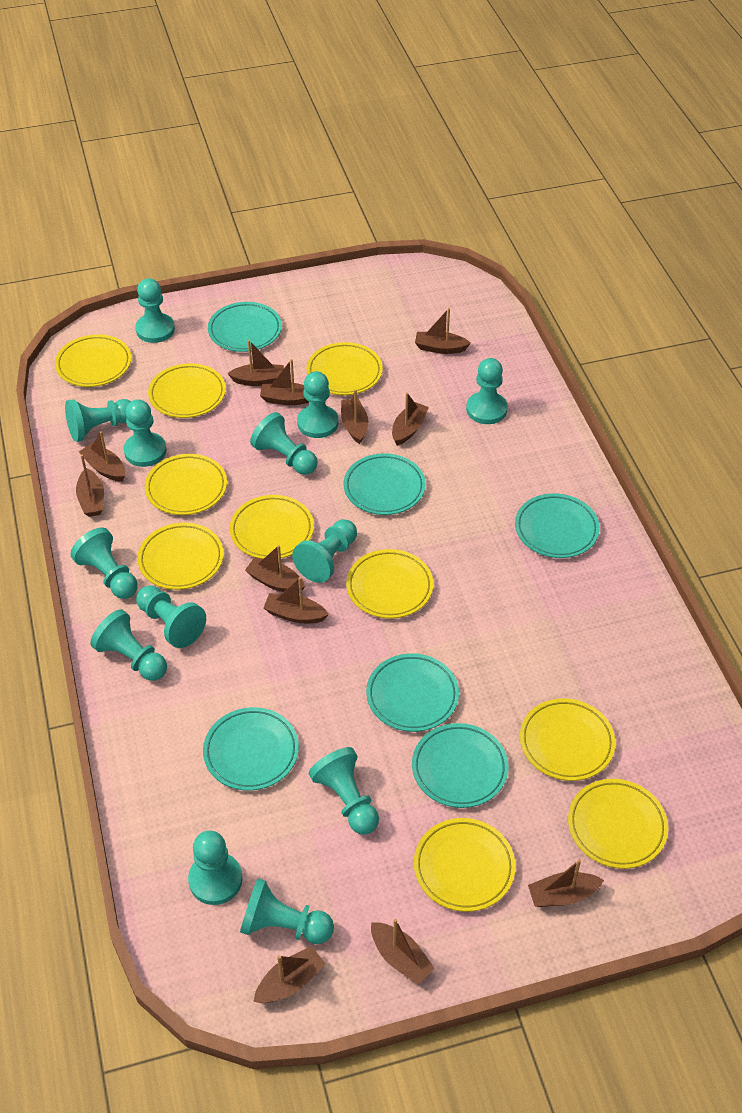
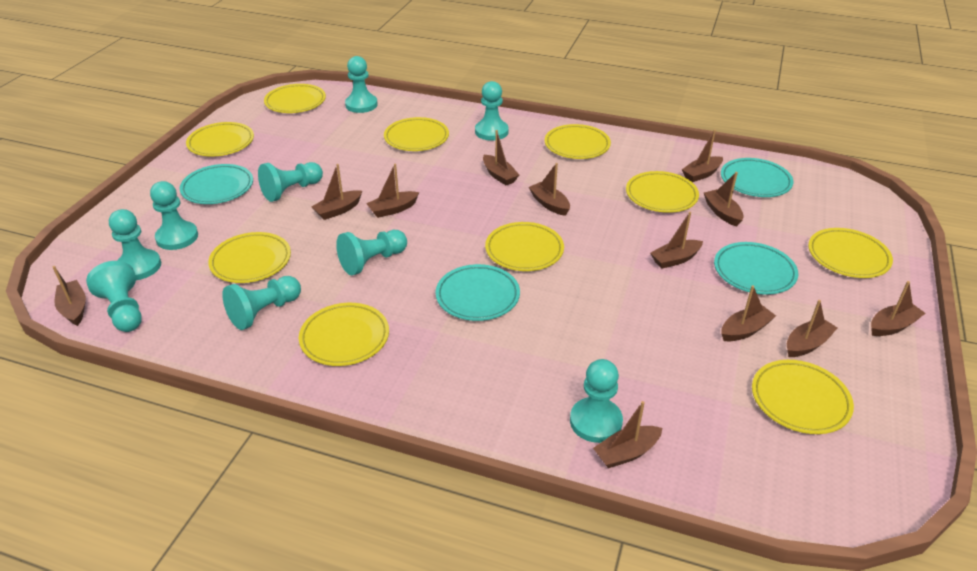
turquoise pawn: 13 -> 9
turquoise plate: 6 -> 4

